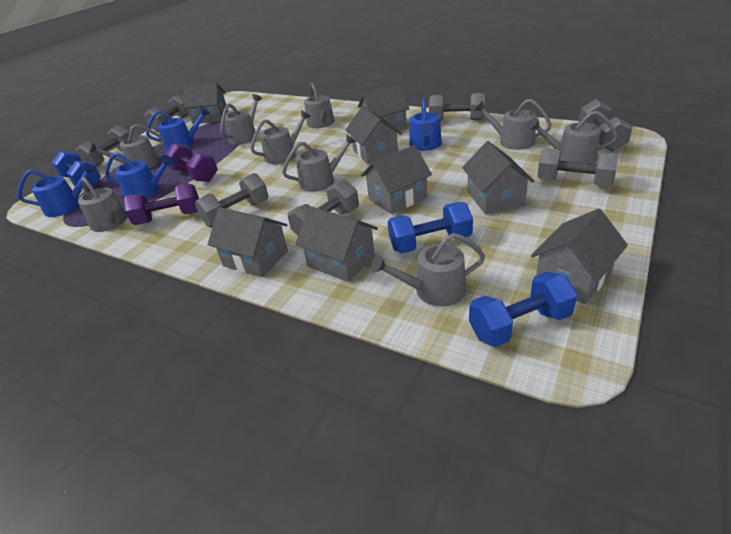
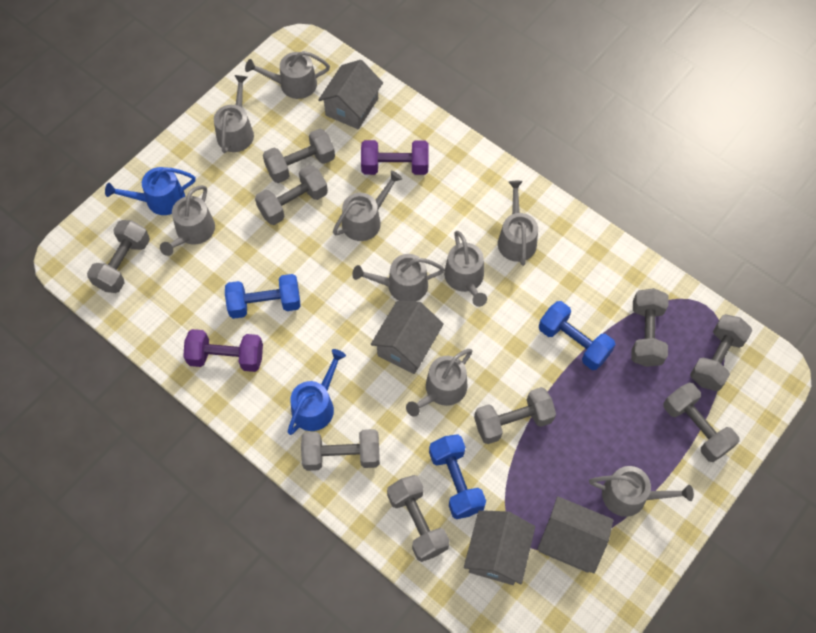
blue watering can: 4 -> 2
grey dumbbell: 7 -> 9
grey house: 8 -> 4

